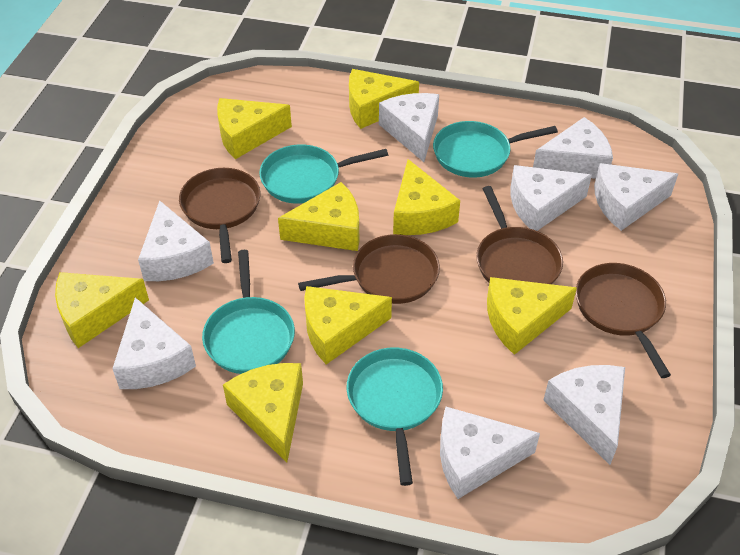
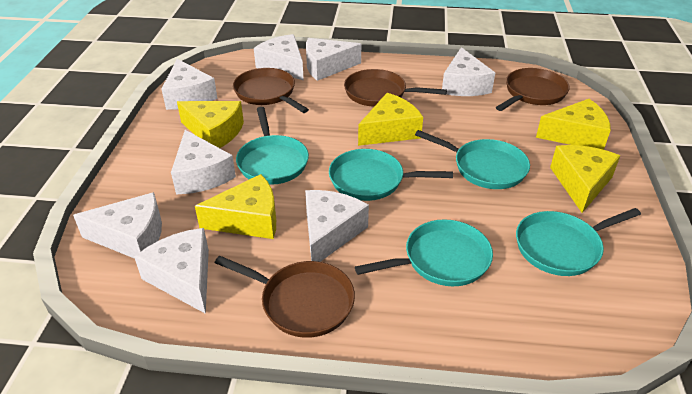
turquoise pan: 4 -> 5
yellow cheese: 8 -> 5

